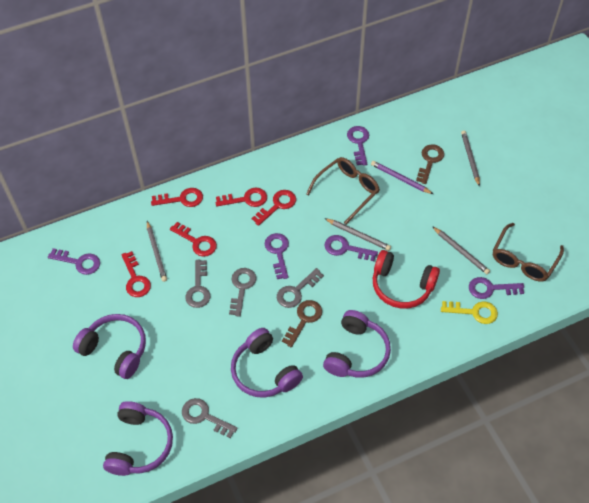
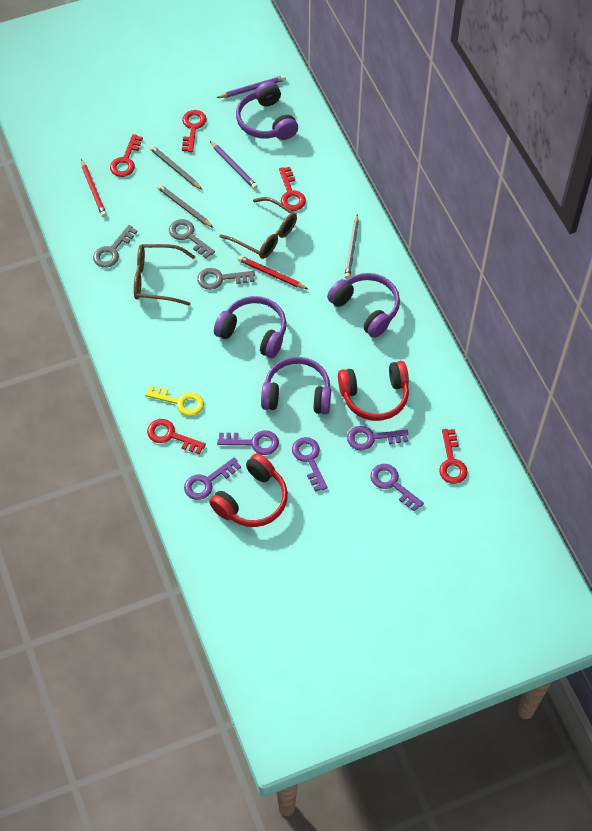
brown key: 2 -> 0
grey key: 4 -> 3
grey pencil: 4 -> 3
purple pencil: 1 -> 2
red headphones: 1 -> 2
red pencil: 0 -> 2

